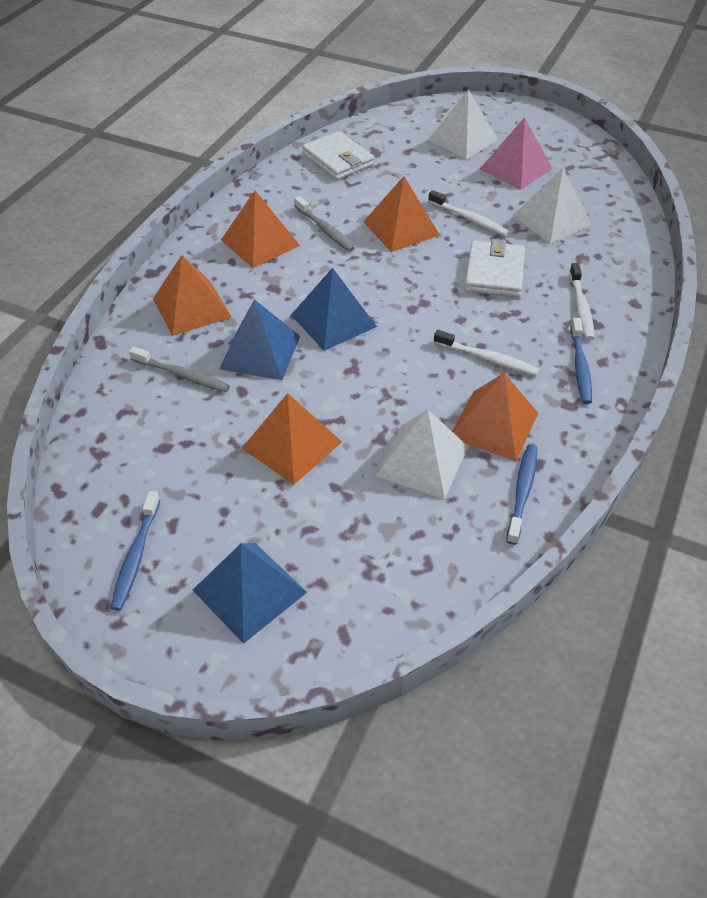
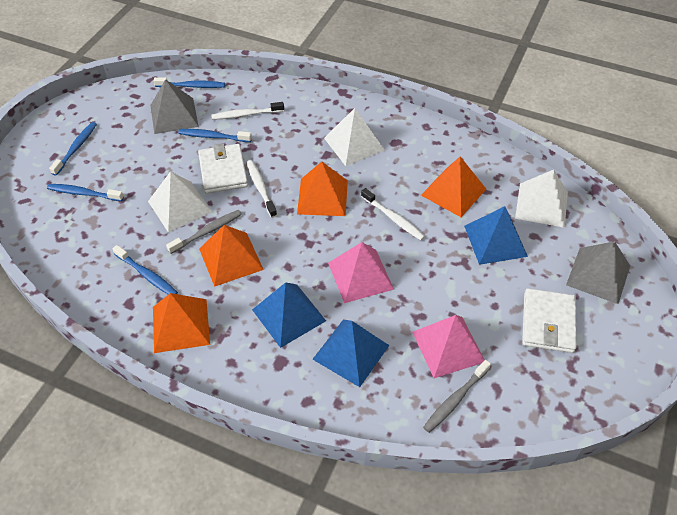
blue toothbrush: 3 -> 5
grey pyramid: 0 -> 2
orange pyramid: 5 -> 4
pink pyramid: 1 -> 2

